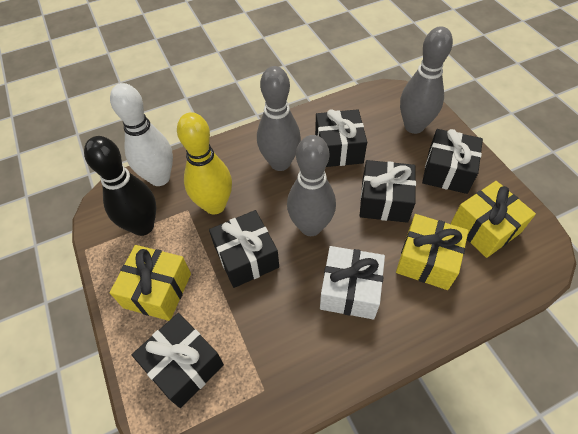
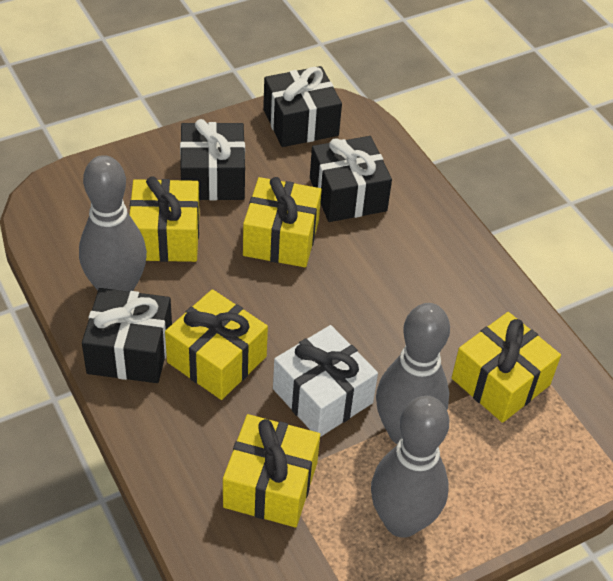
black bowling pin: 1 -> 0
black gift: 5 -> 4
white bowling pin: 1 -> 0
yellow bowling pin: 1 -> 0
yellow gift: 3 -> 5

